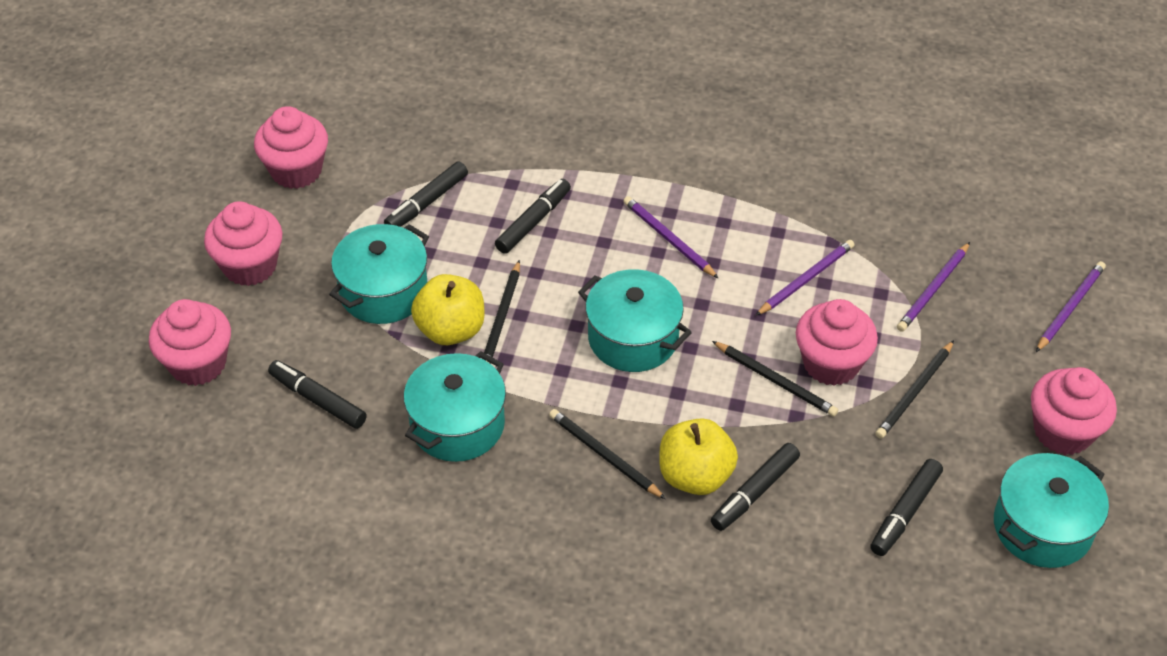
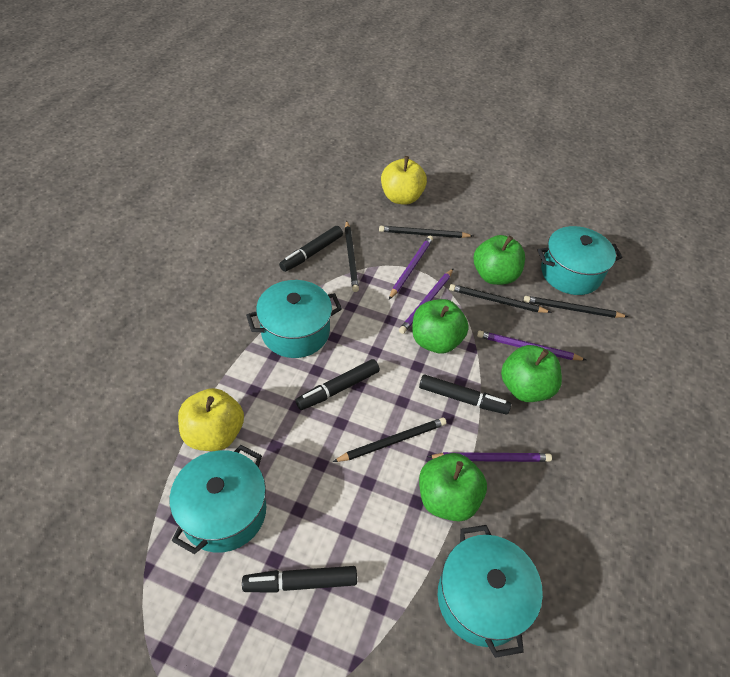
black marker: 5 -> 4
black pencil: 4 -> 5
green apple: 0 -> 4
pink cupcake: 5 -> 0

